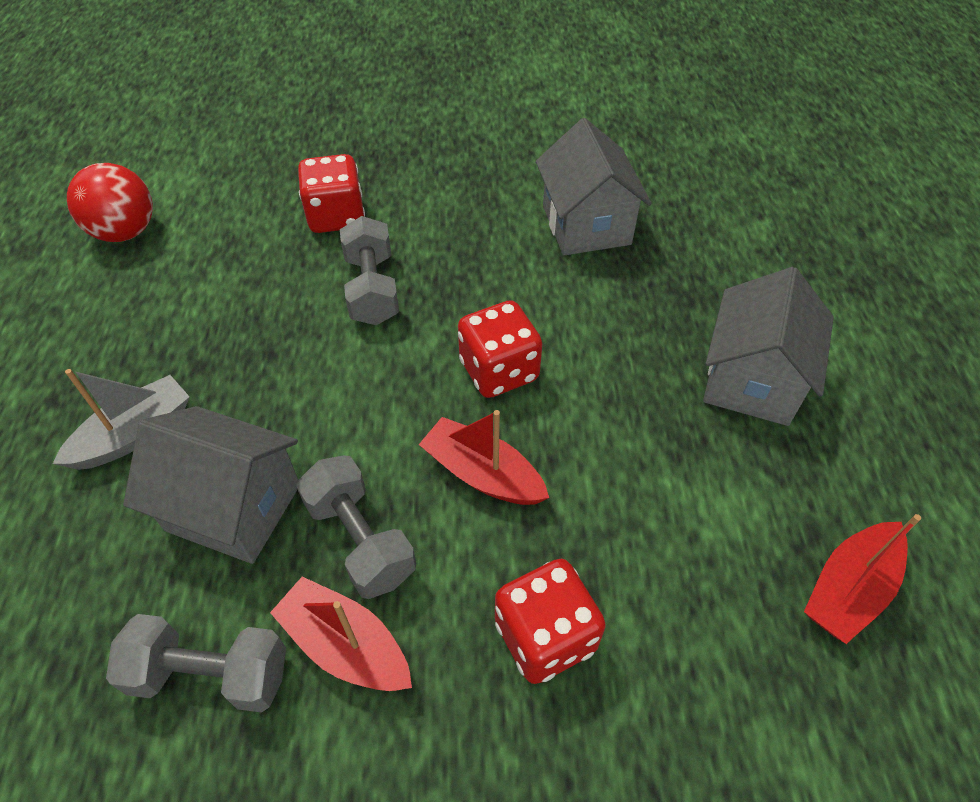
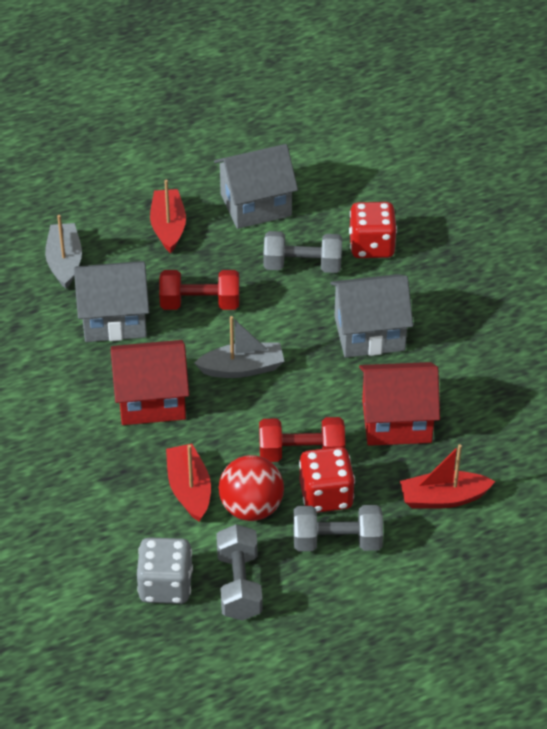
grey boat: 1 -> 2
grey dice: 0 -> 1
red dice: 3 -> 2
red dumbbell: 0 -> 2
red house: 0 -> 2

